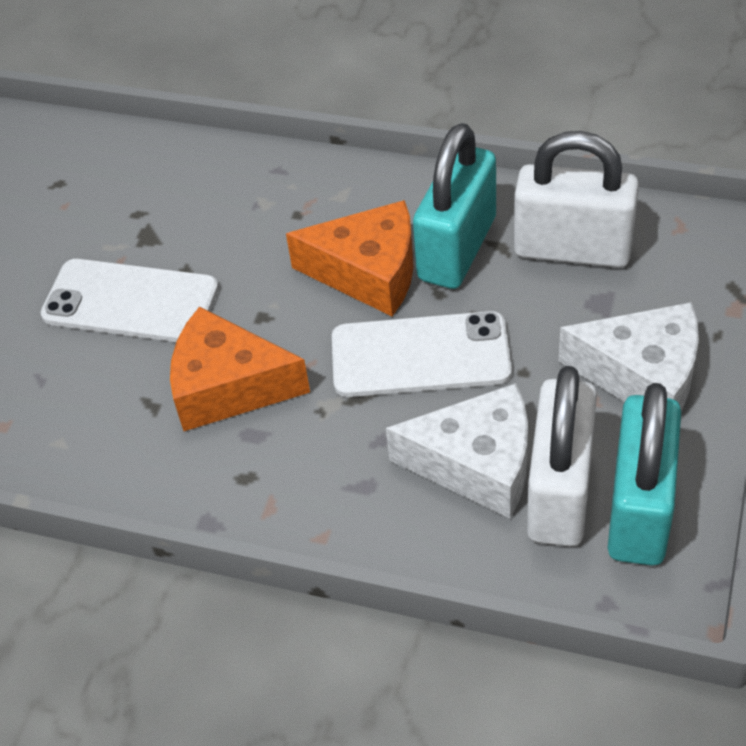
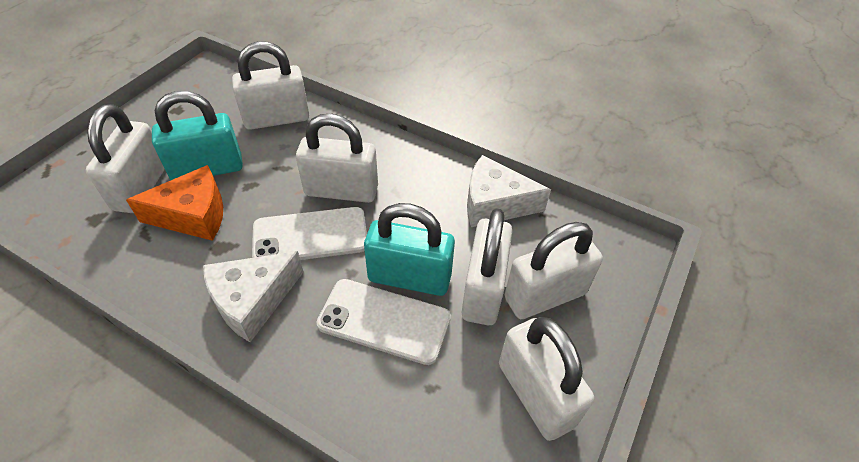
orange cheese: 2 -> 1
white padlock: 2 -> 6

